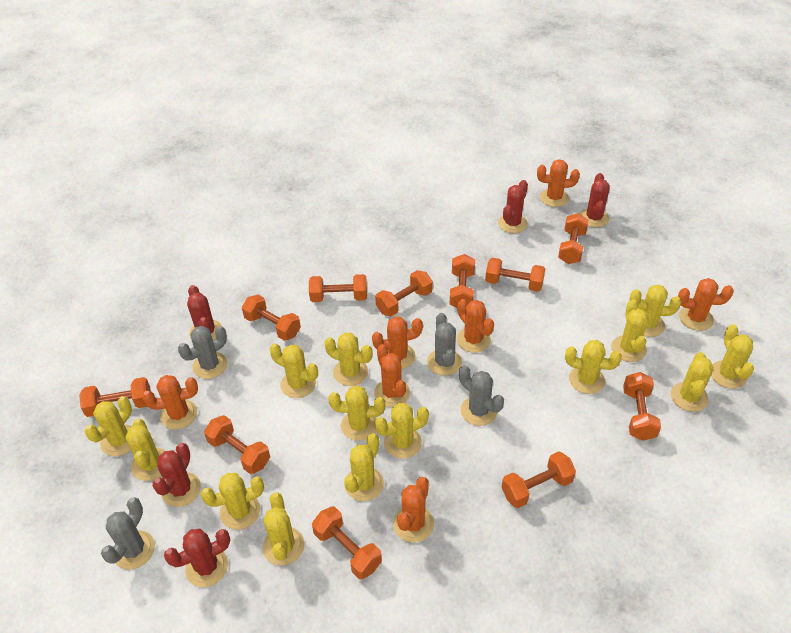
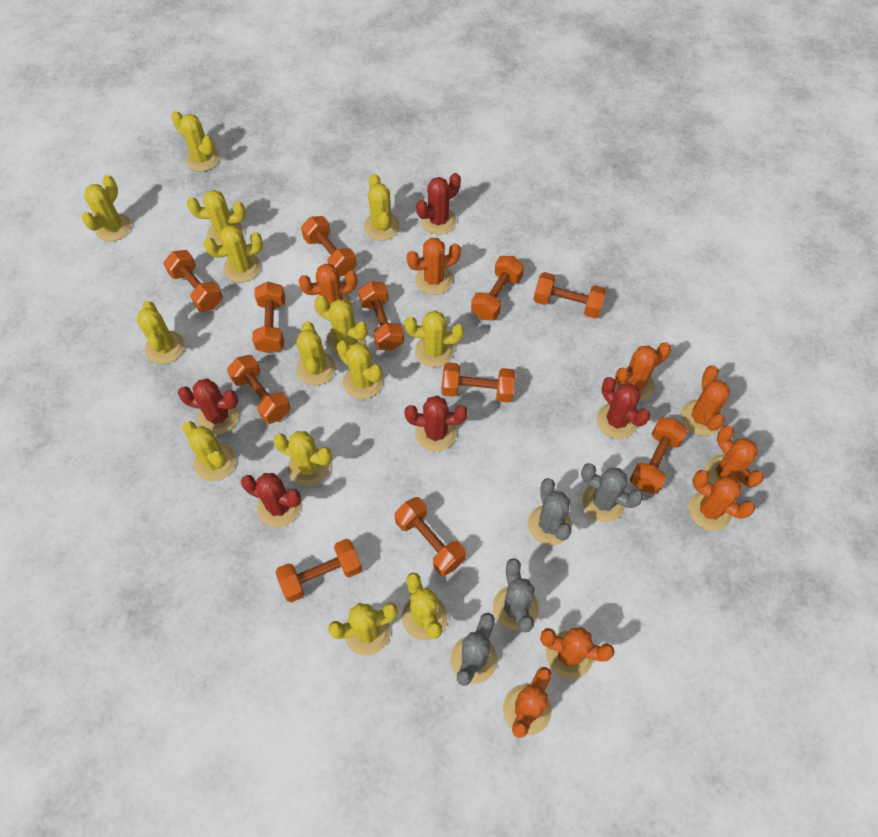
orange cactus: 7 -> 8

